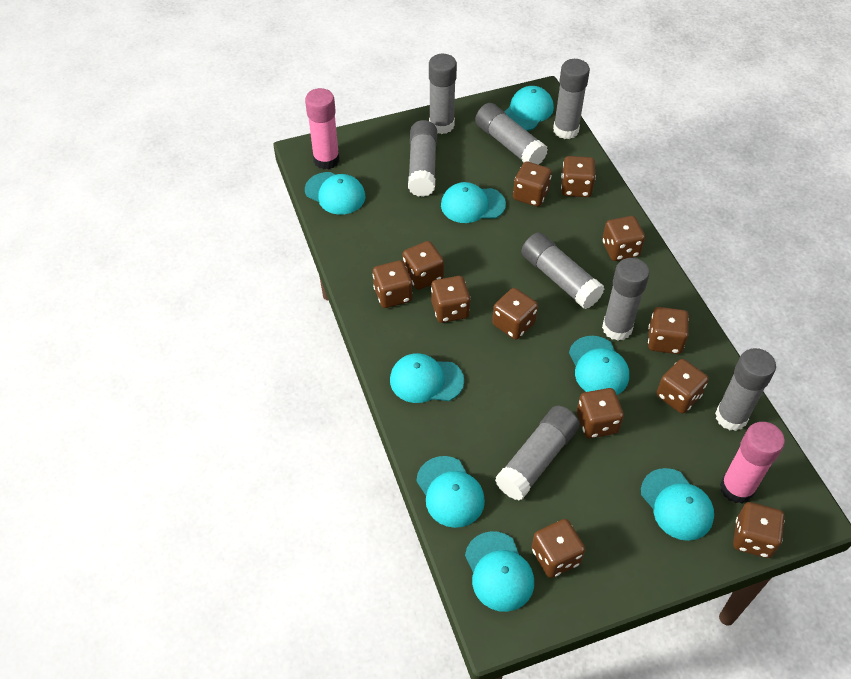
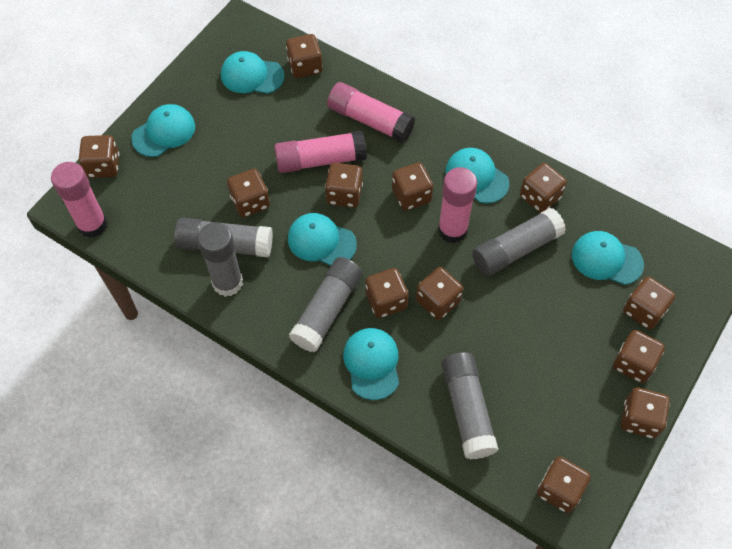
grey glue stick: 8 -> 5
pink glue stick: 2 -> 4
turquoise cap: 8 -> 6

